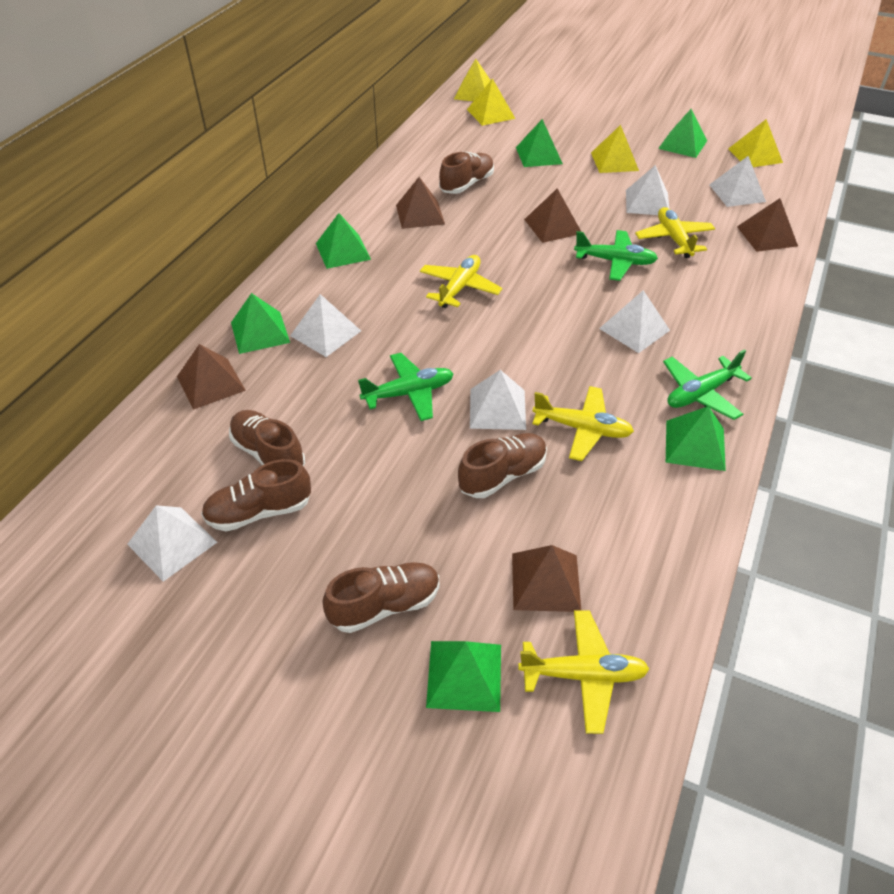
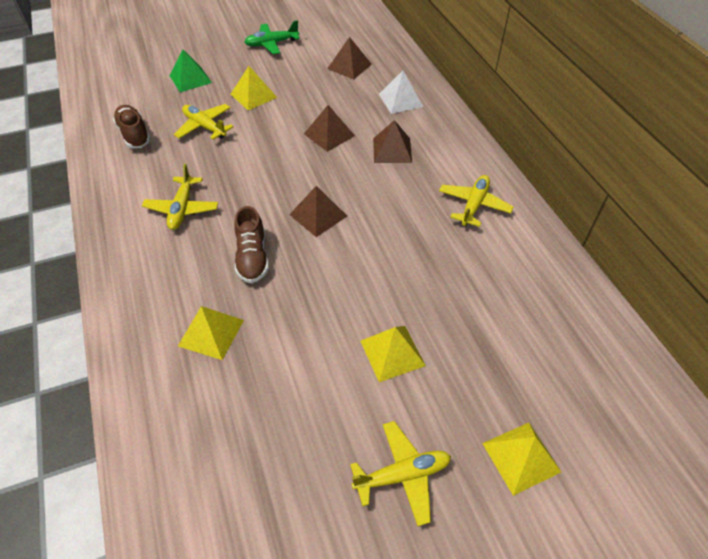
brown pyramid: 5 -> 4
brown shoe: 5 -> 2
green plane: 3 -> 1
green pyramid: 6 -> 1
white pyramid: 6 -> 1

